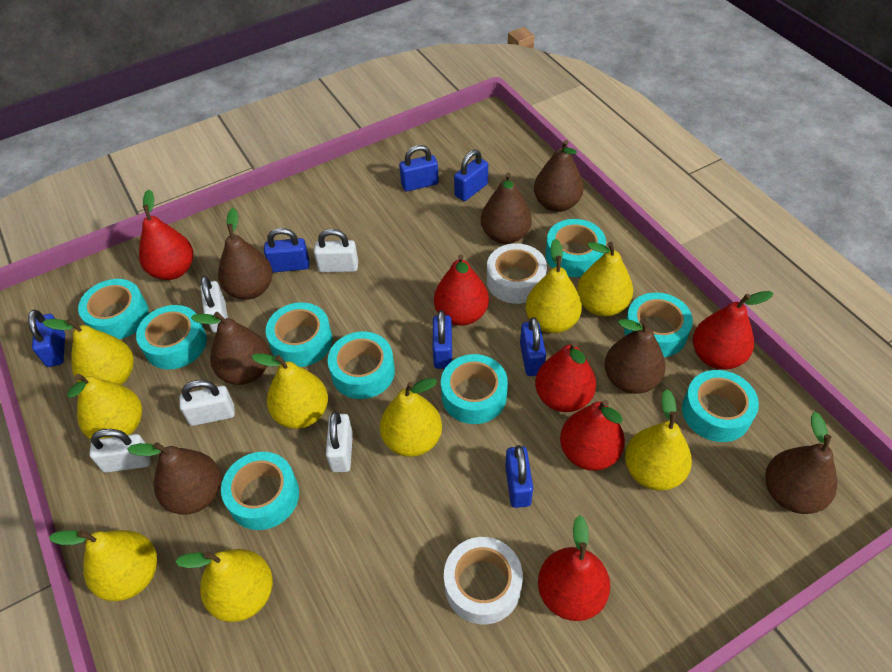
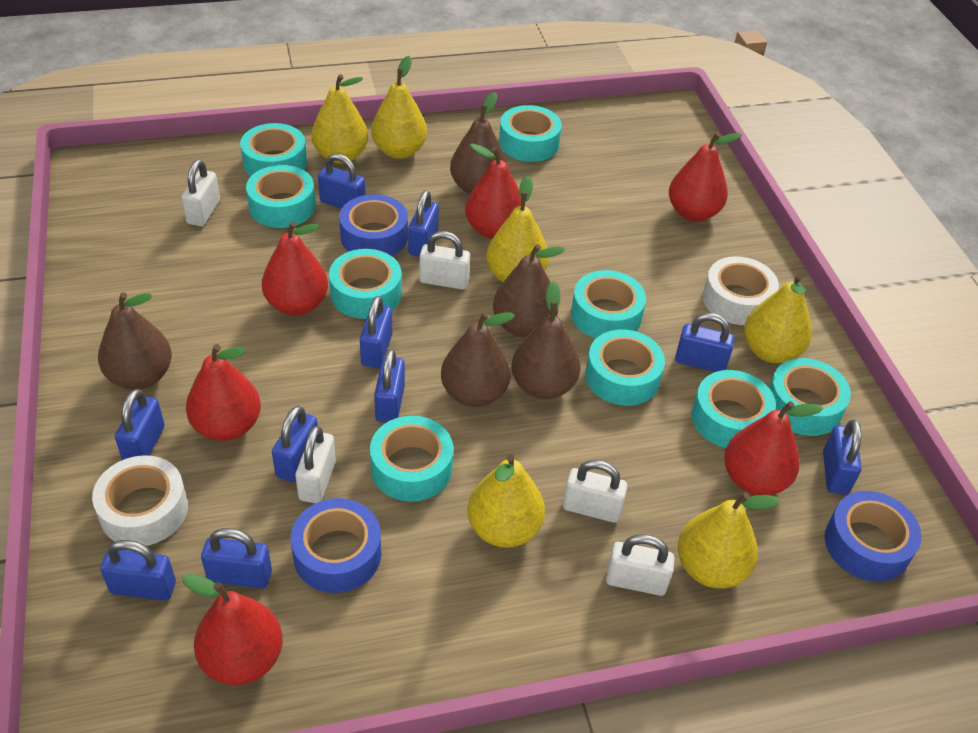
blue padlock: 7 -> 10
blue tape: 0 -> 3
brown pear: 7 -> 5
yellow pear: 9 -> 6

